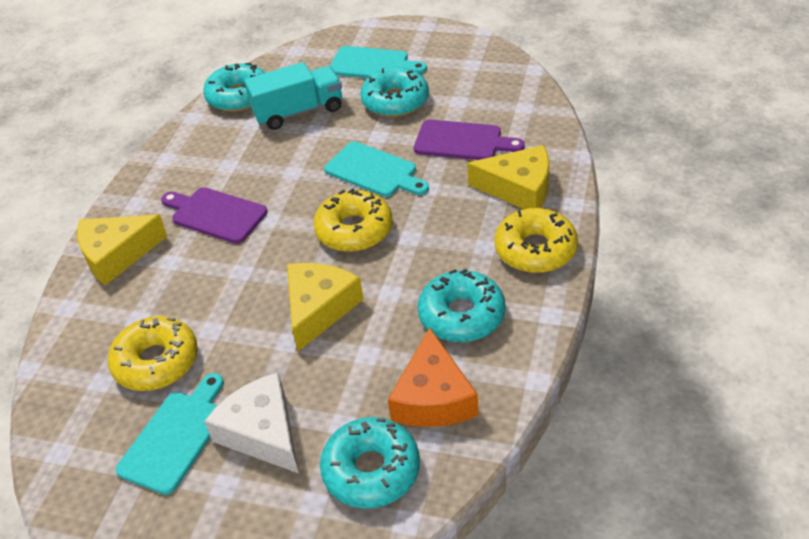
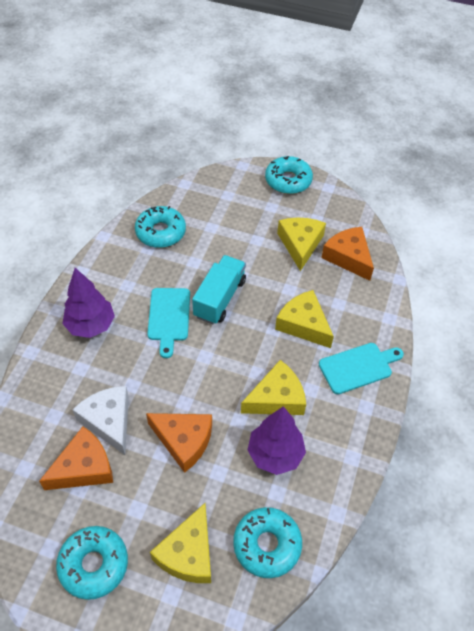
orange cheese: 1 -> 3
purple cutting board: 2 -> 0
purple tree: 0 -> 2
turquoise cutting board: 3 -> 2
yellow cheese: 3 -> 4
yellow donut: 3 -> 0

